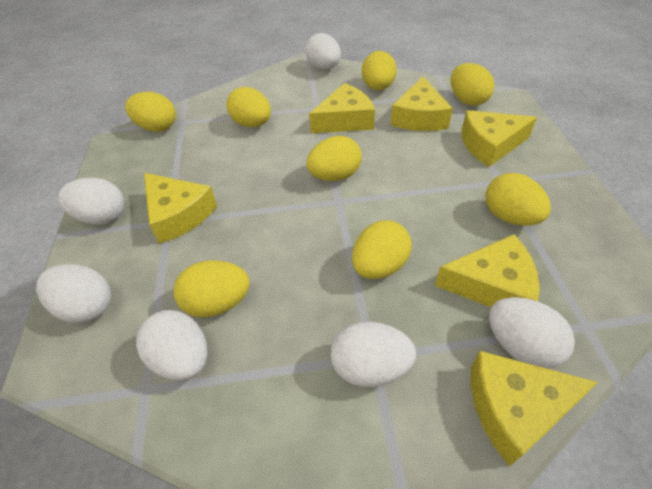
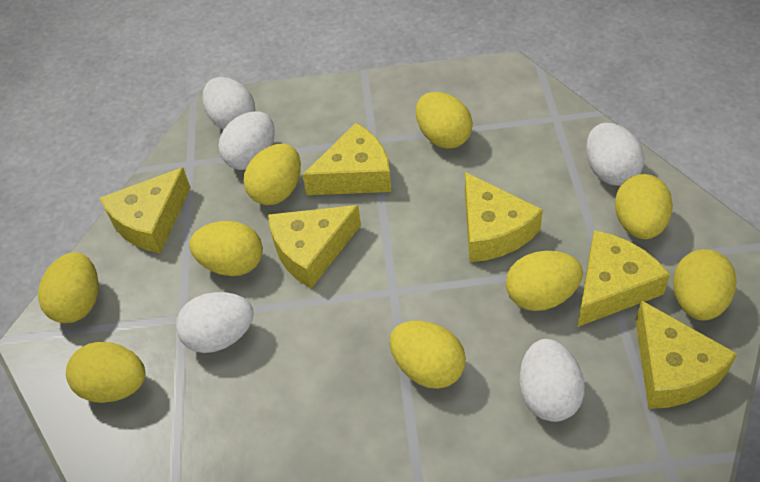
white egg: 6 -> 5
yellow egg: 8 -> 9

